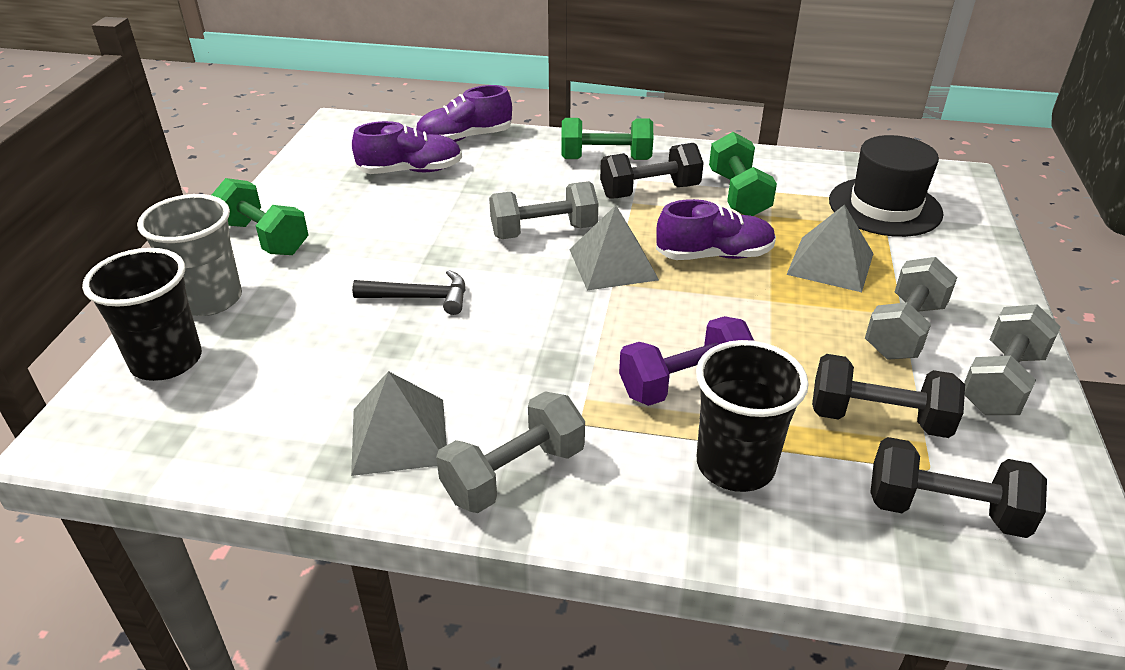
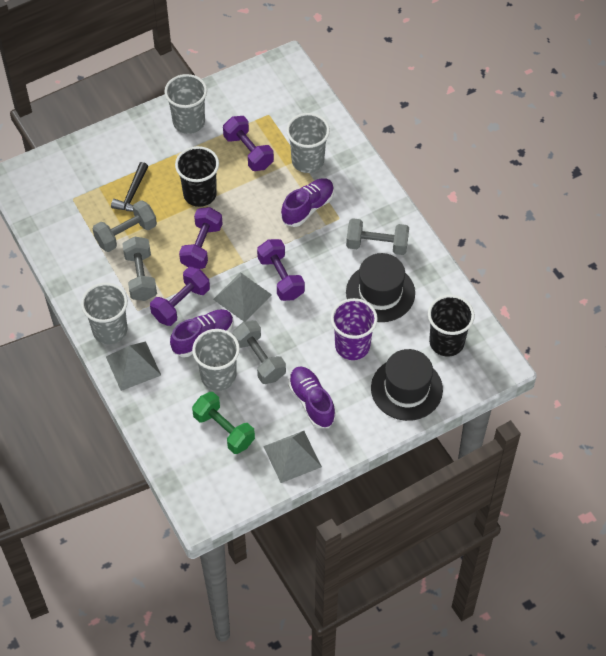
black dumbbell: 3 -> 0
black hat: 1 -> 2
green dumbbell: 3 -> 1
grey cup: 1 -> 4
purple cup: 0 -> 1
purple dumbbell: 1 -> 4

